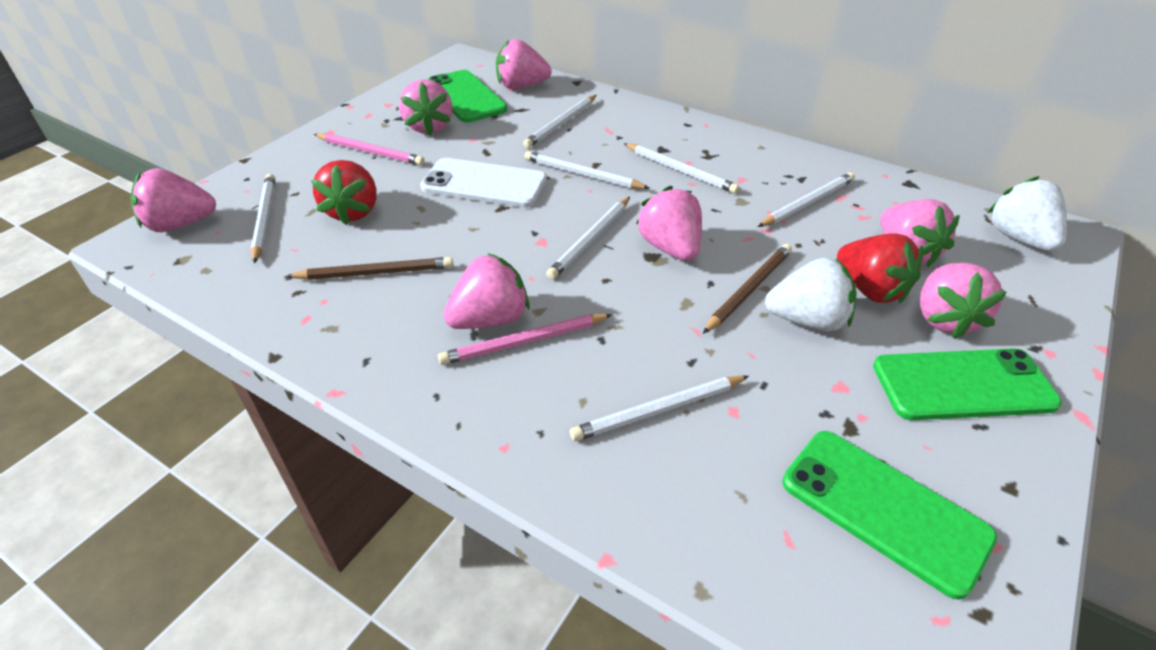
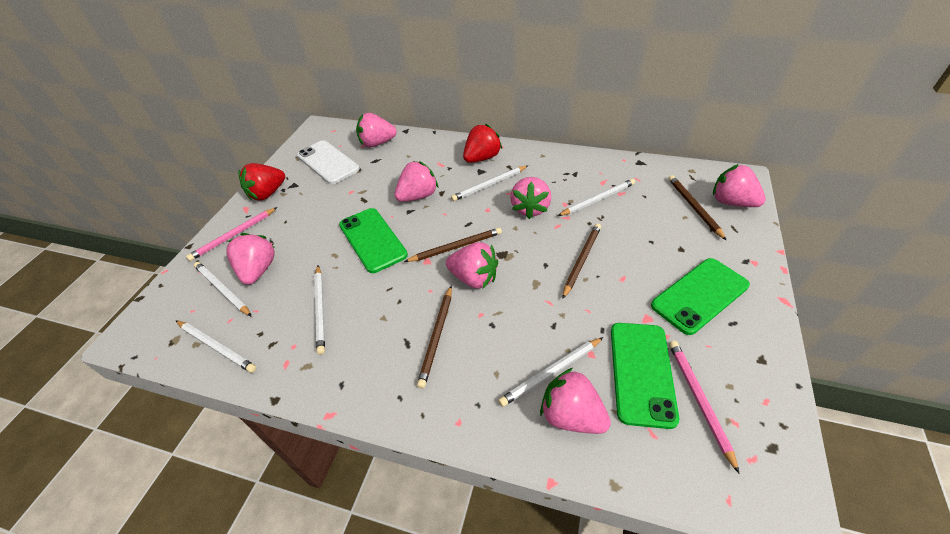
brown pencil: 2 -> 4
white pencil: 7 -> 6
white strawberry: 2 -> 0

